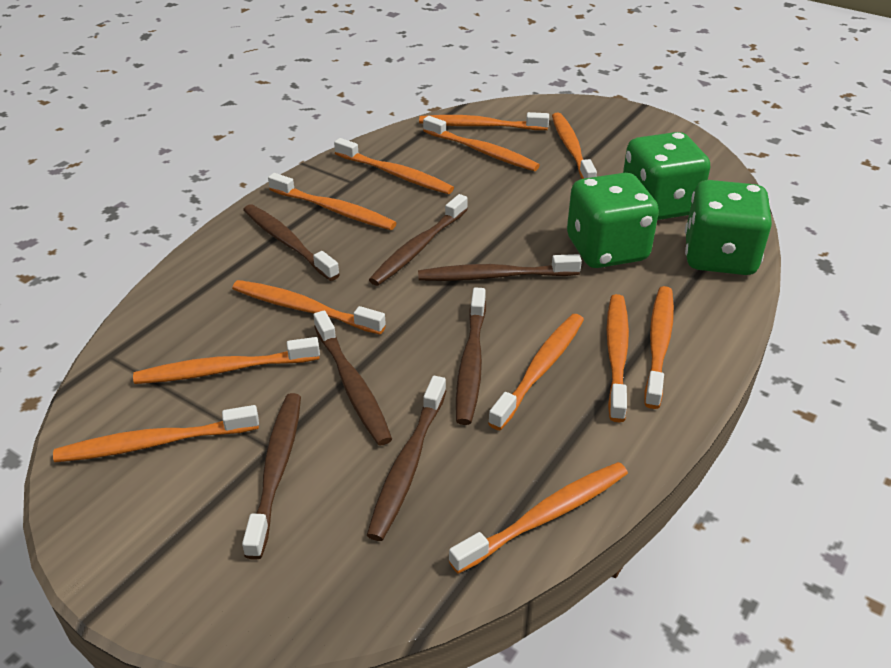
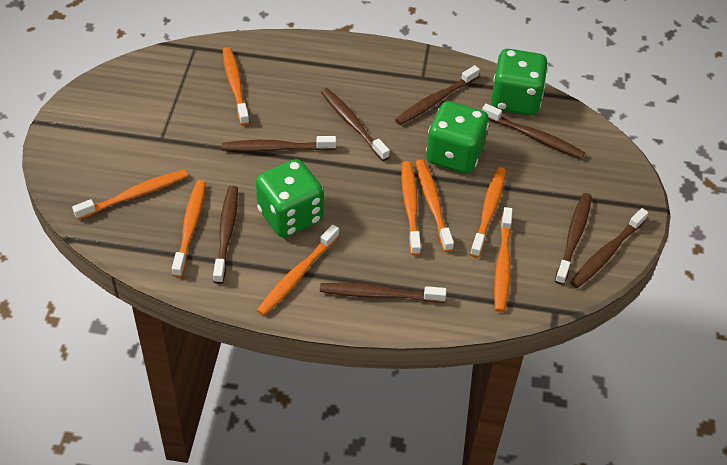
brown toothbrush: 7 -> 8
orange toothbrush: 12 -> 8

